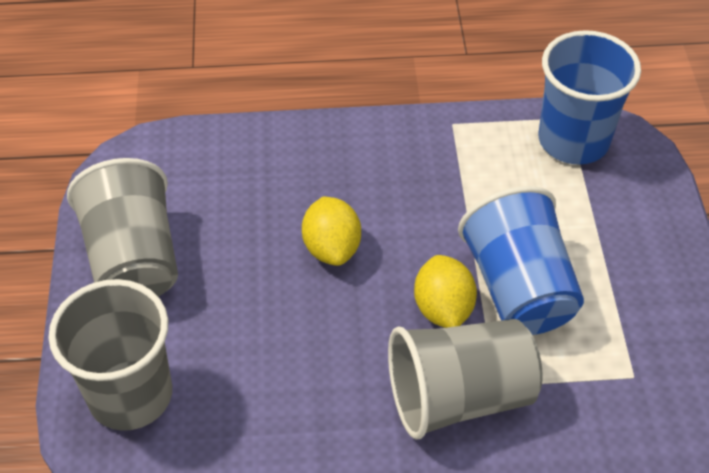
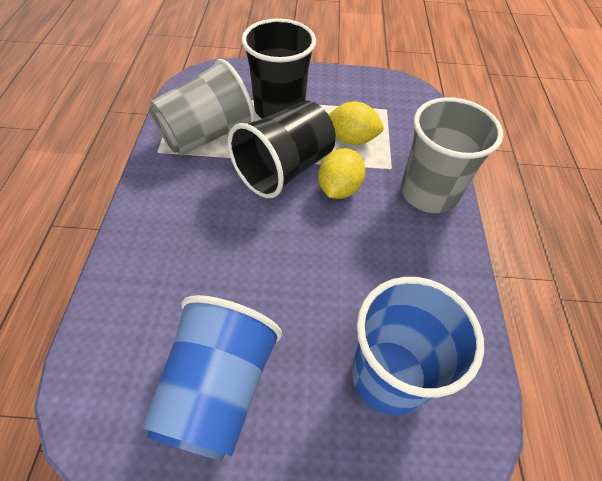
black cup: 0 -> 2
grey cup: 3 -> 2

